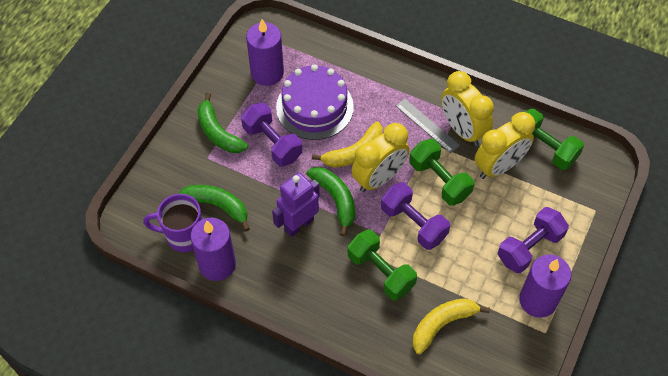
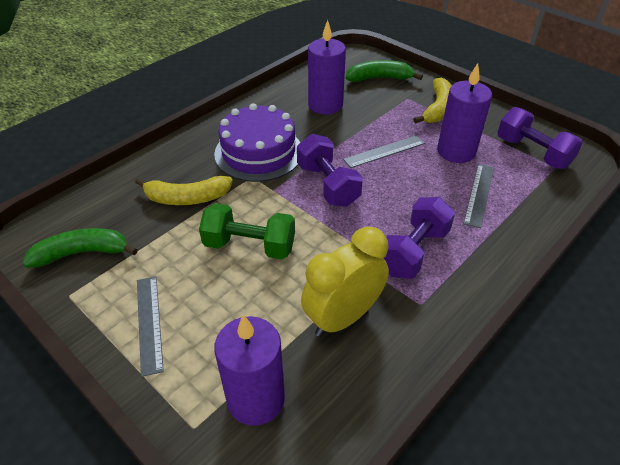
green banana: 3 -> 2
green dumbbell: 3 -> 1
grey ruler: 1 -> 3
purple mug: 1 -> 0
purple robot: 1 -> 0
yellow clock: 3 -> 1

